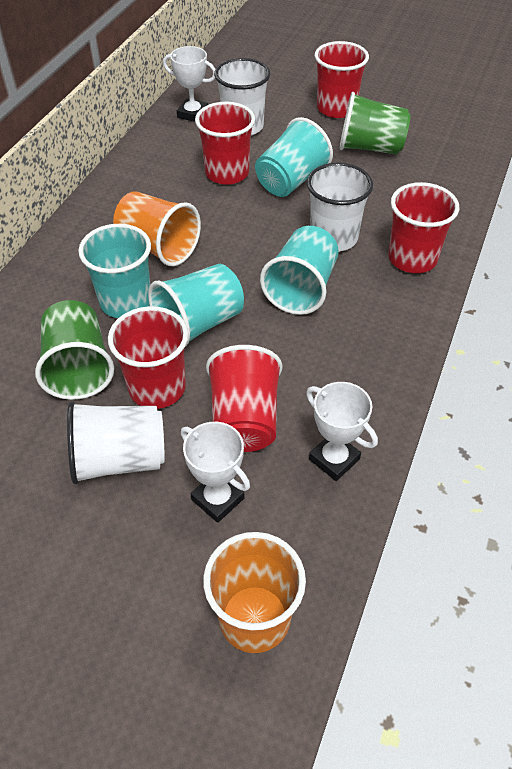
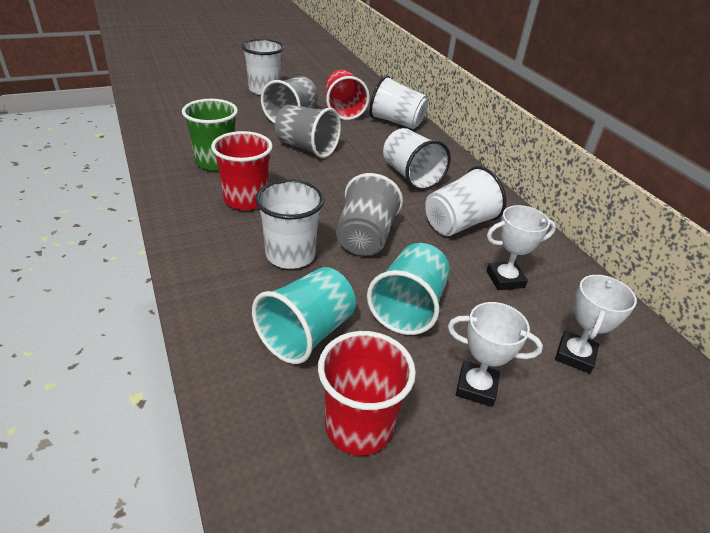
green cup: 2 -> 1
grey cup: 0 -> 3
orange cup: 2 -> 0
red cup: 5 -> 3
turquoise cup: 4 -> 2
white cup: 3 -> 5

